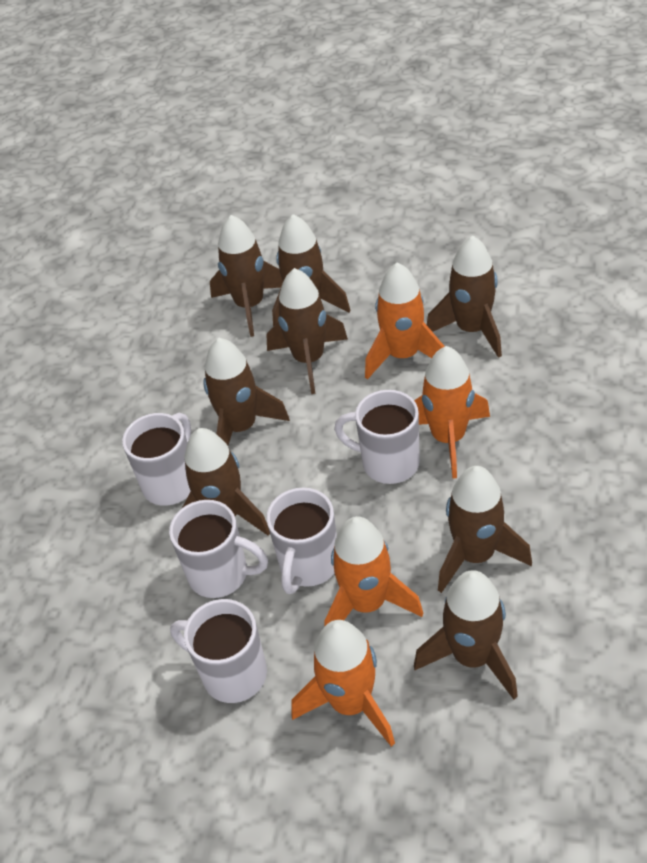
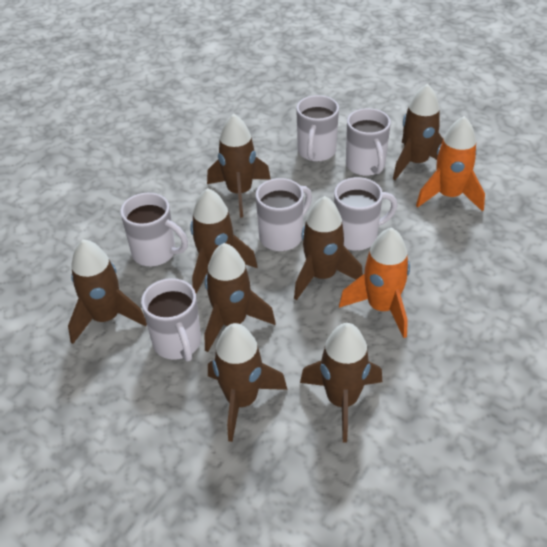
orange rocket: 4 -> 2
white mug: 5 -> 6

